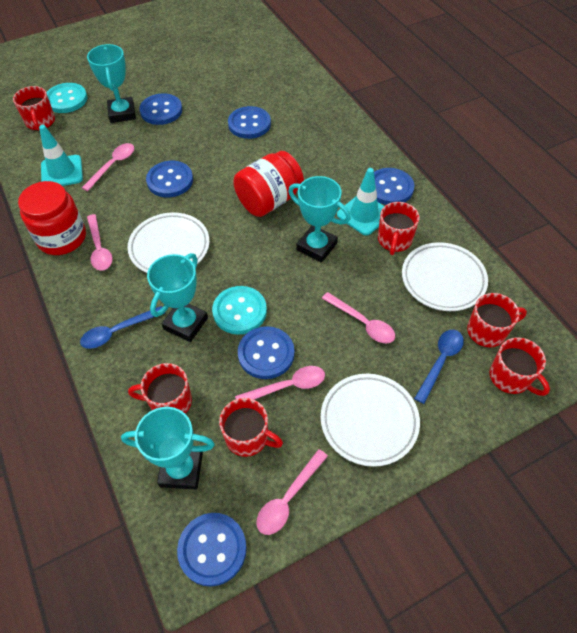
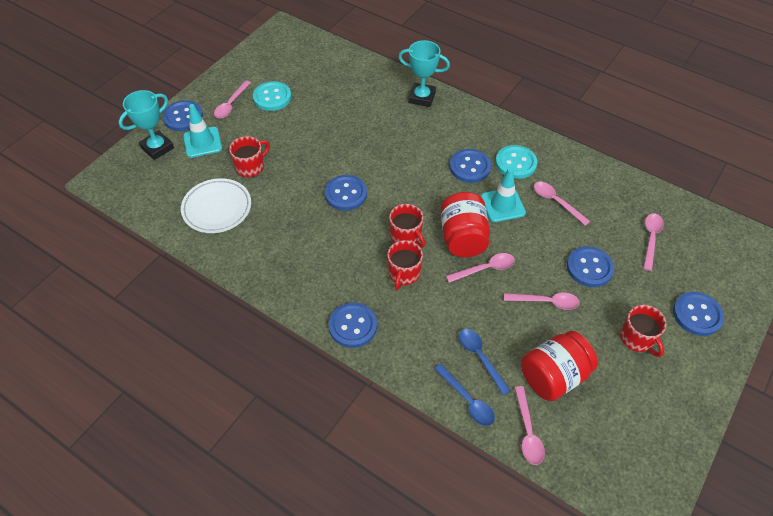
pink spoon: 5 -> 6
red mug: 6 -> 4
turquoise trophy: 4 -> 2
white plate: 3 -> 1

